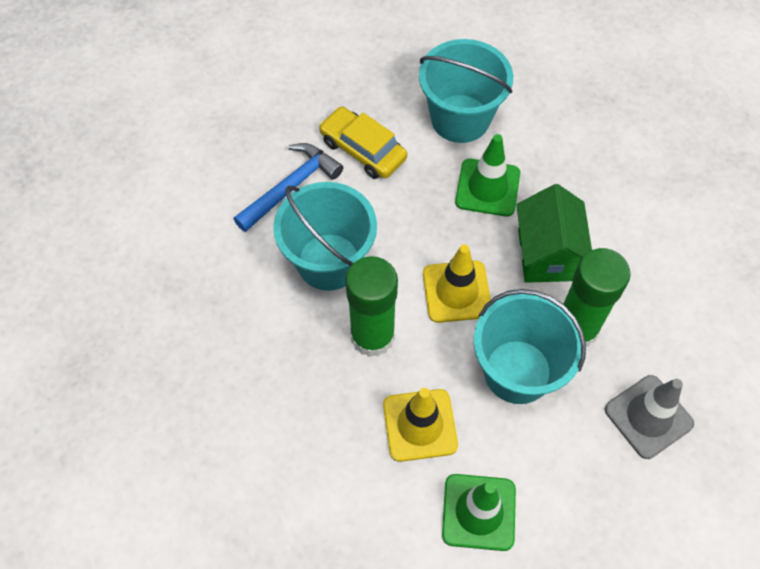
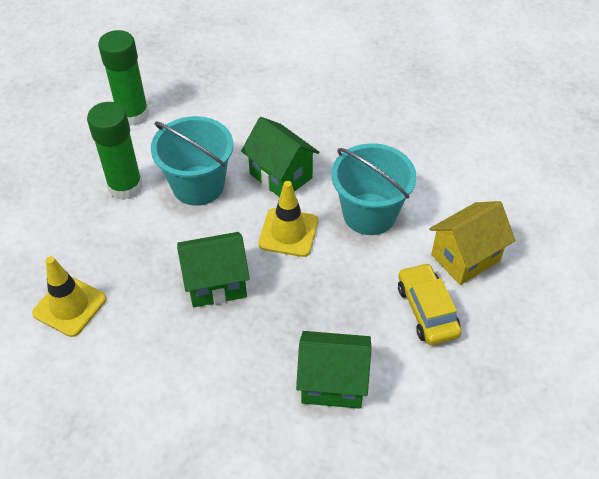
blue hammer: 1 -> 0
green house: 1 -> 3
green traffic cone: 2 -> 0
grey traffic cone: 1 -> 0
turquoise bucket: 3 -> 2
yellow house: 0 -> 1

